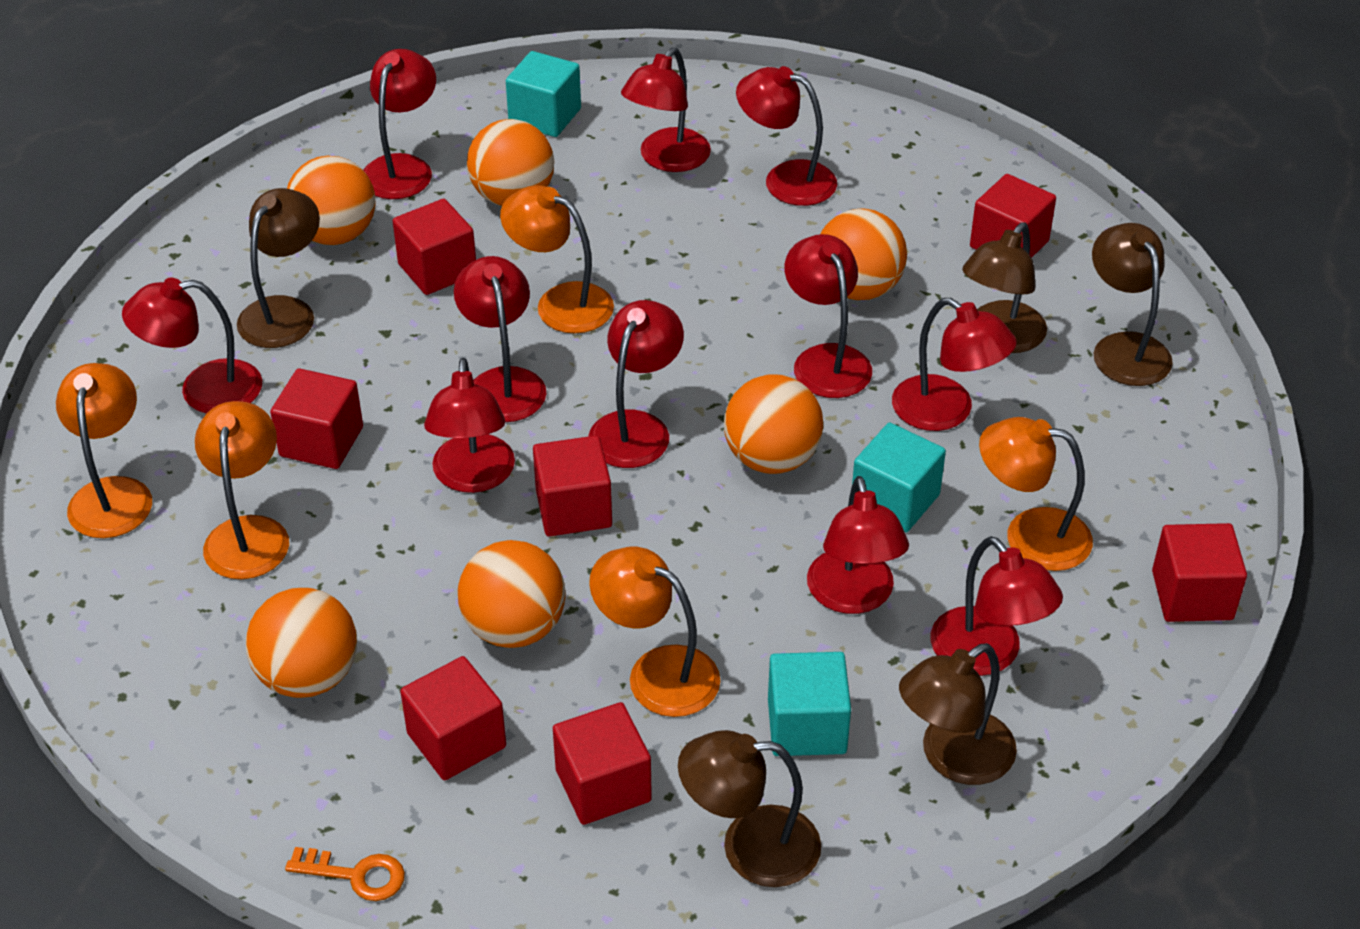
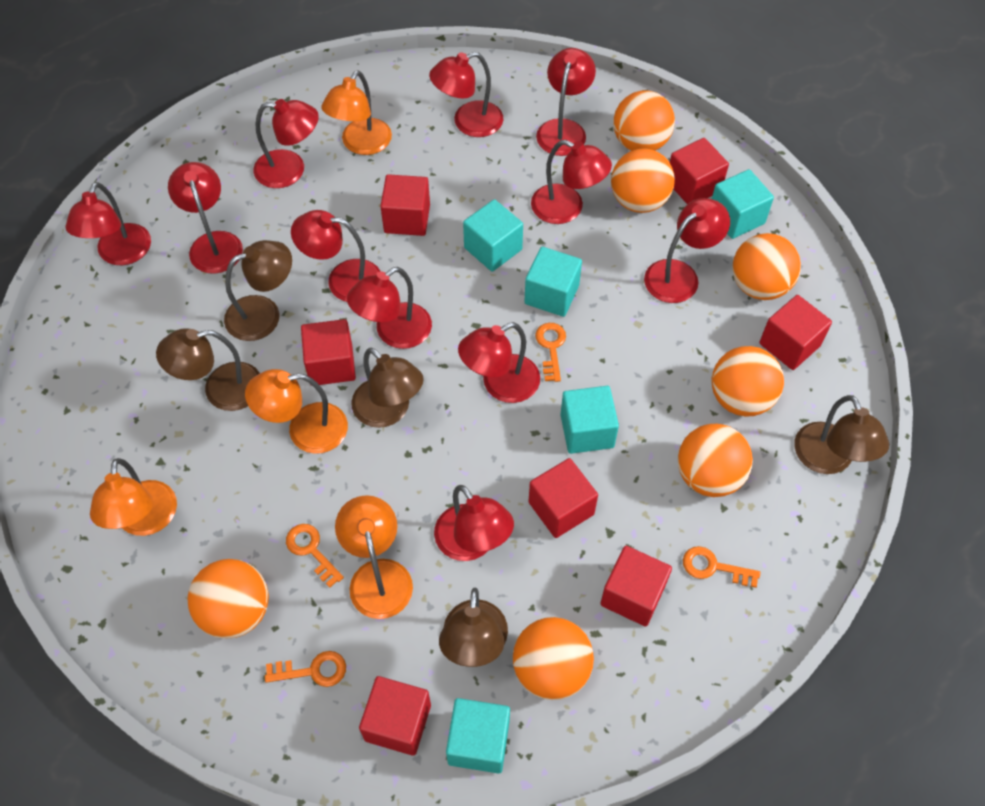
orange ball: 6 -> 7
orange key: 1 -> 4
orange lamp: 5 -> 4
turquoise cube: 3 -> 5

